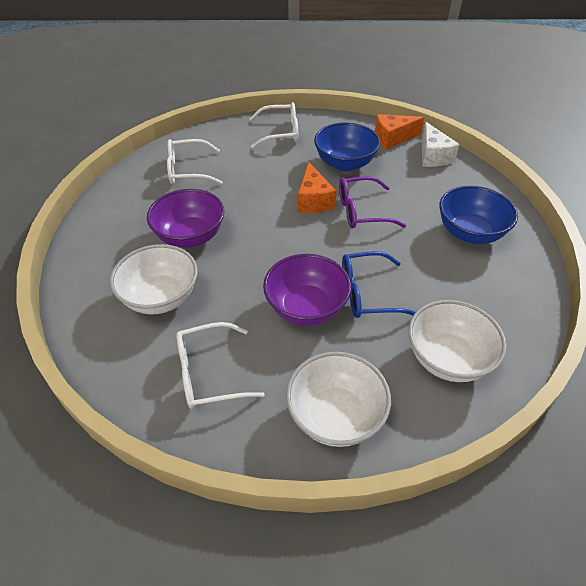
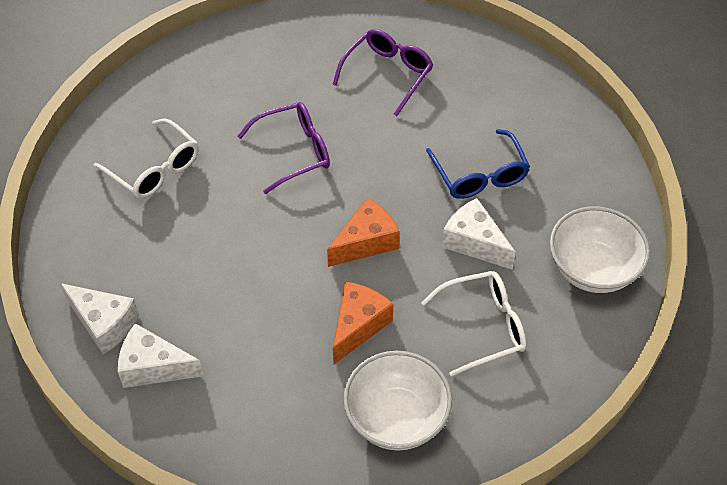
blue bowl: 2 -> 0
purple bowl: 2 -> 0
purple glasses: 1 -> 2
white bowl: 3 -> 2
white cheese: 1 -> 3
white glasses: 3 -> 2

